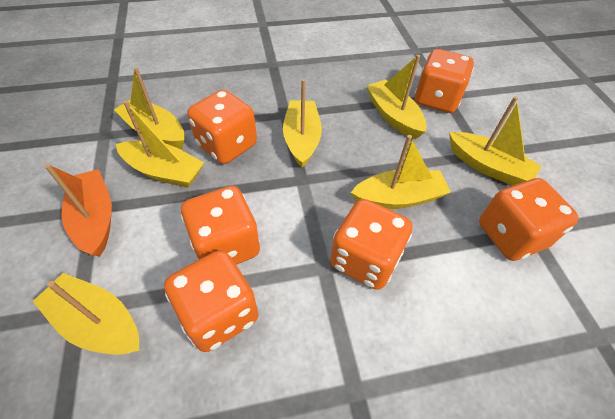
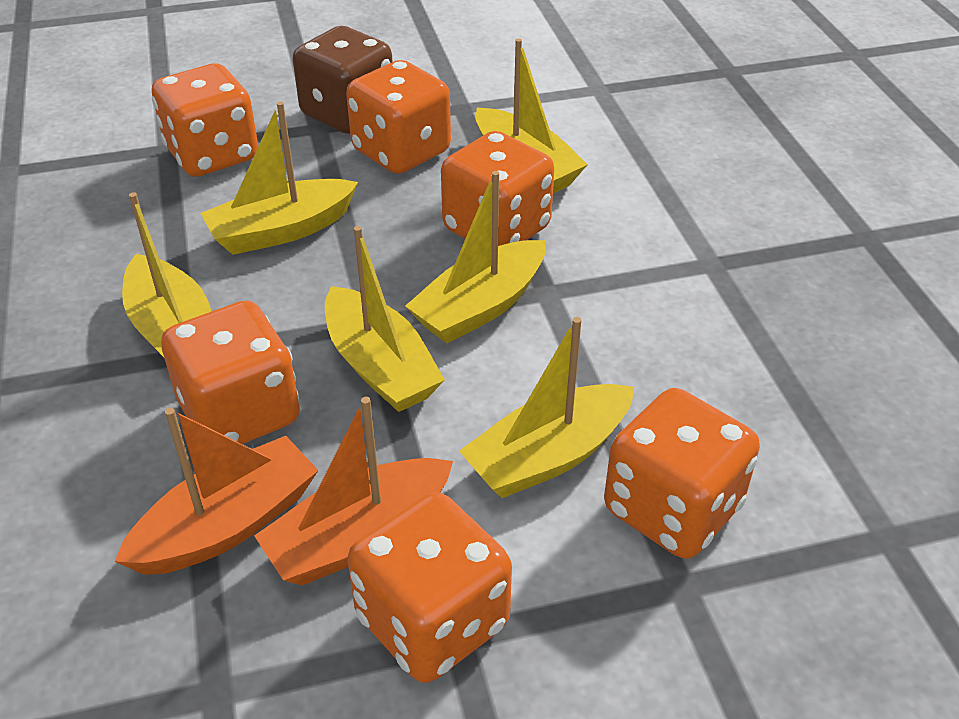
brown dice: 0 -> 1
orange boat: 1 -> 2
yellow boat: 7 -> 6

